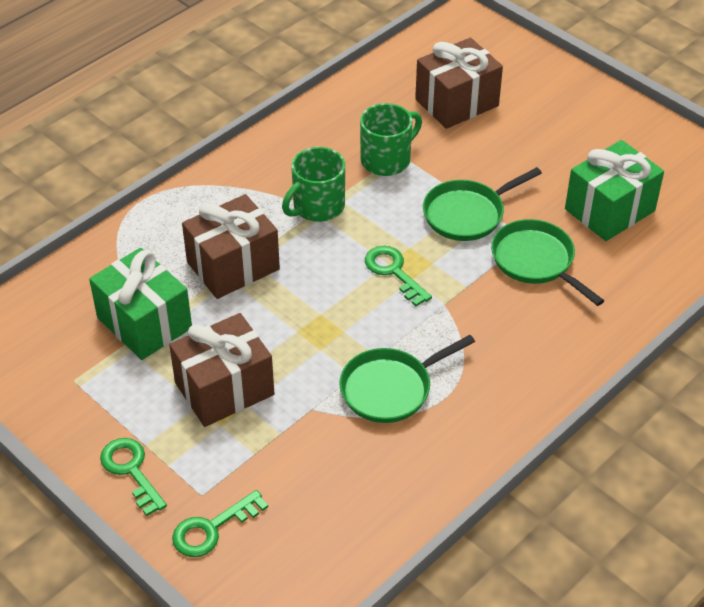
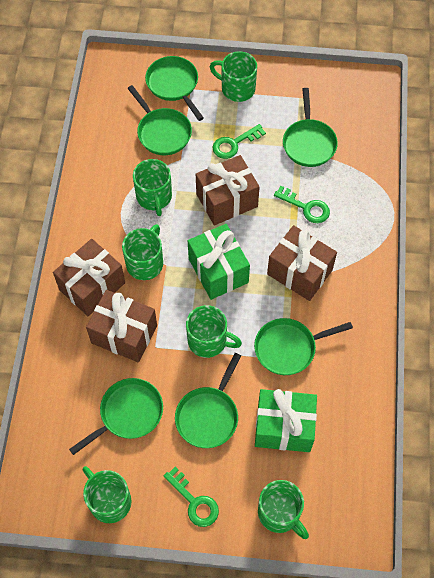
brown gift: 3 -> 4
green mug: 2 -> 6
green pan: 3 -> 6

